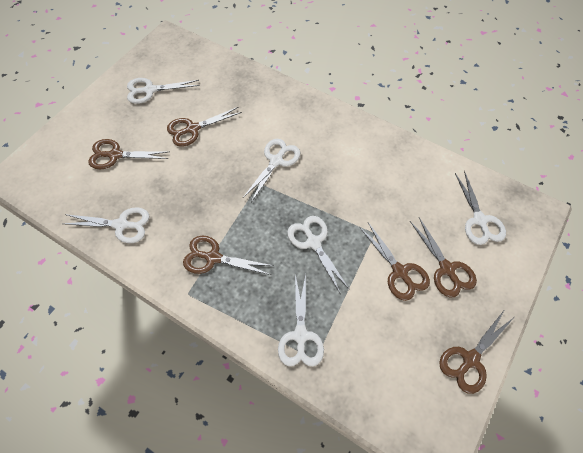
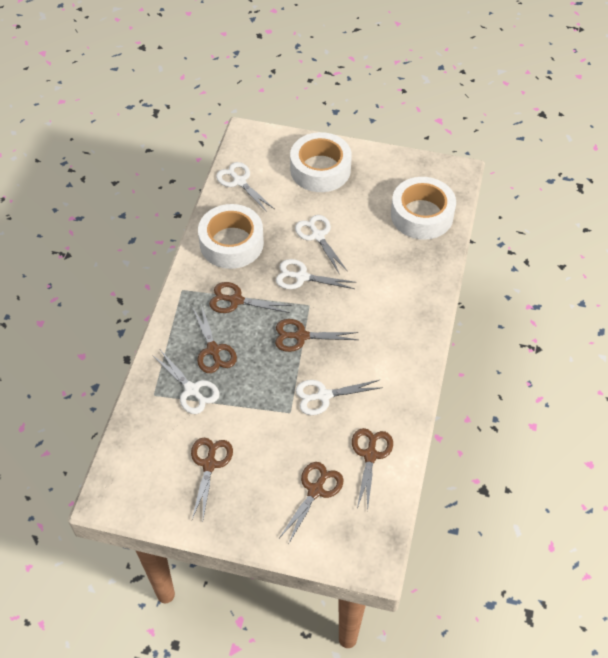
white scissors: 6 -> 5
white tape: 0 -> 3

